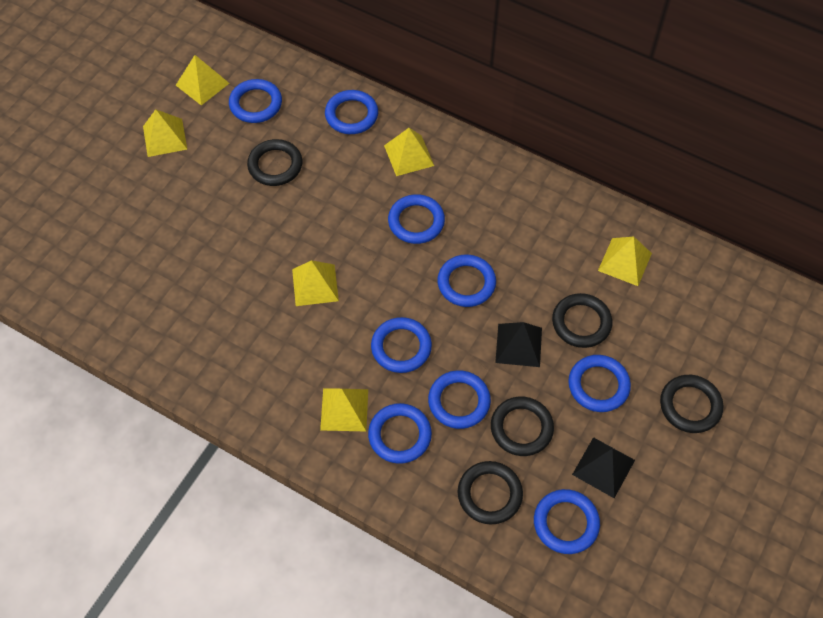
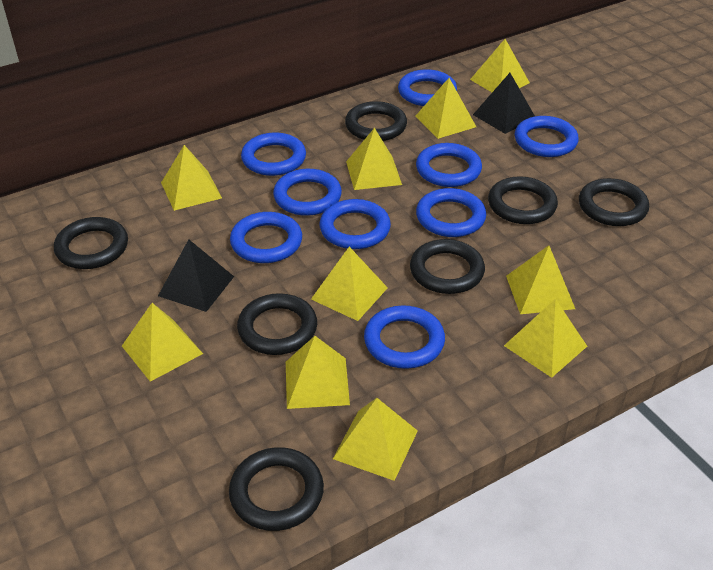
black ring: 5 -> 7
yellow pyramid: 6 -> 10

